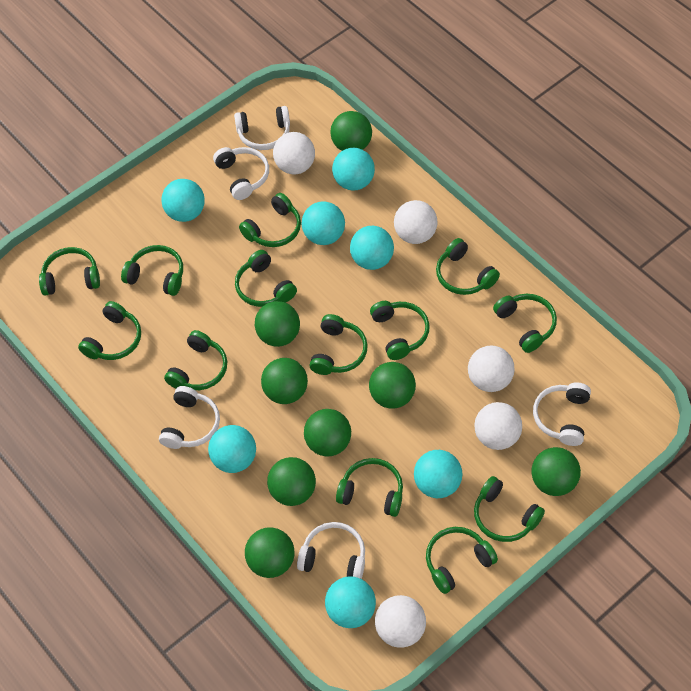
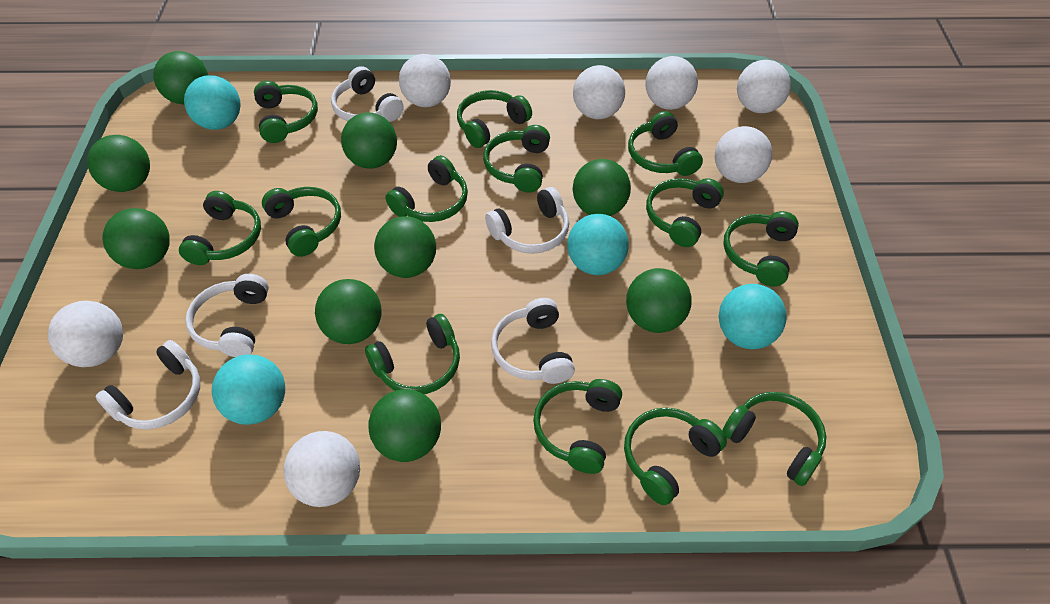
green ball: 8 -> 9
turquoise ball: 7 -> 4
white ball: 5 -> 7

